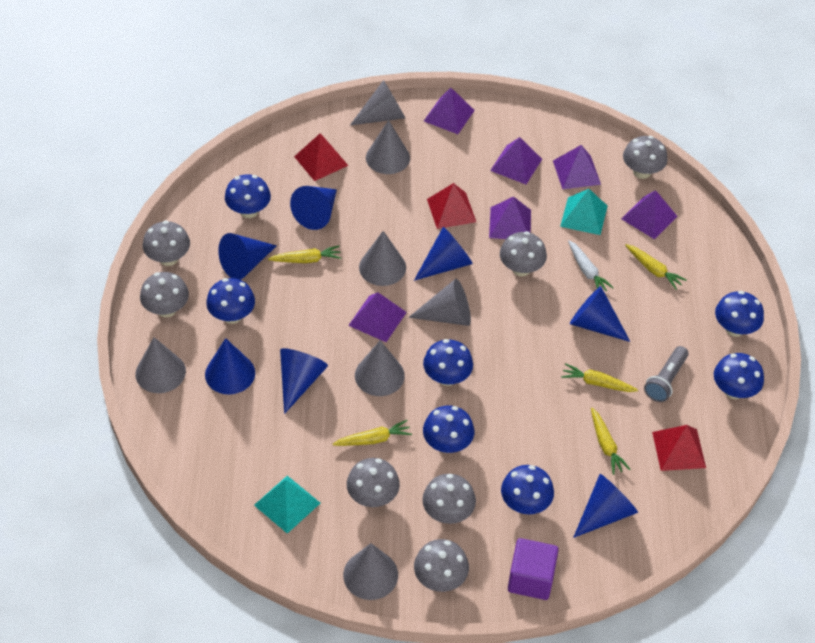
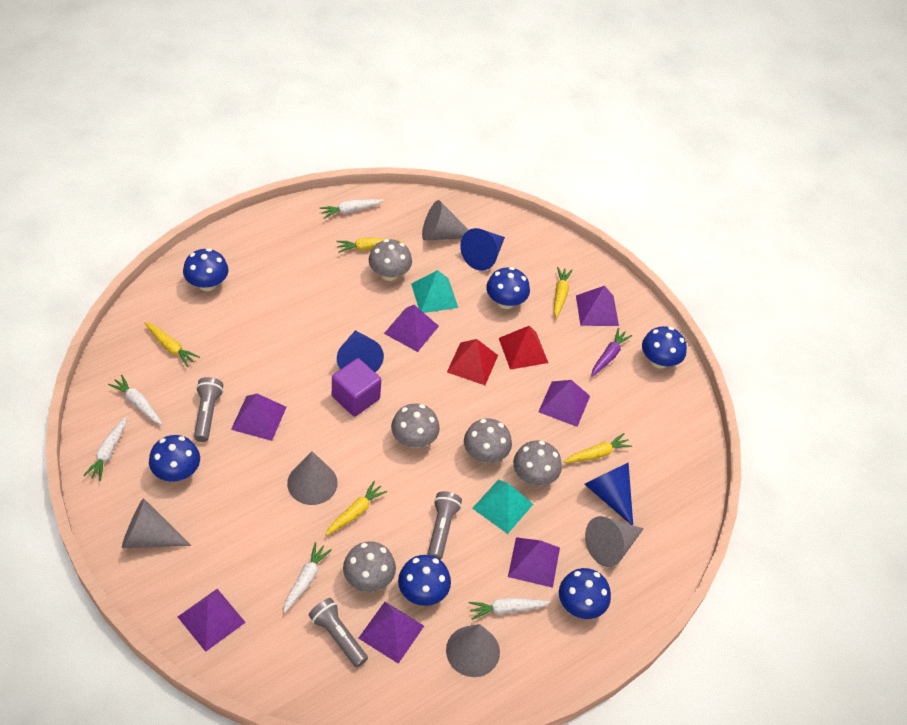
blue cone: 7 -> 3
blue mushroom: 7 -> 6
grey cone: 7 -> 5
grey flashlight: 1 -> 3
grey mushroom: 7 -> 5
purple carrot: 0 -> 1
purple pyramid: 6 -> 7
red pyramid: 3 -> 2
white carrot: 1 -> 5

